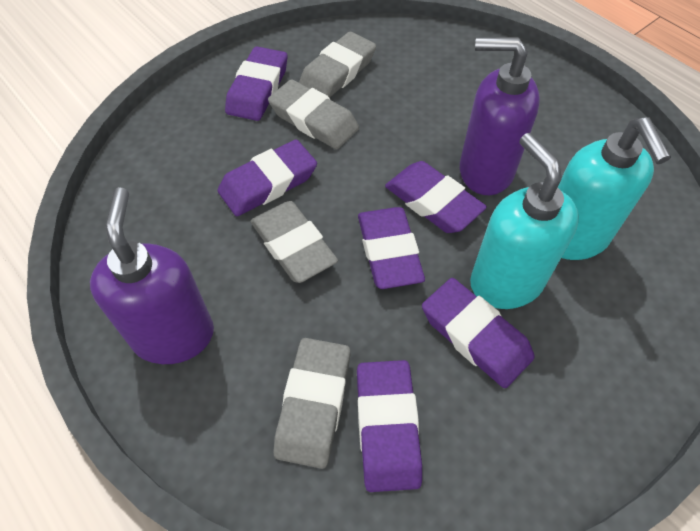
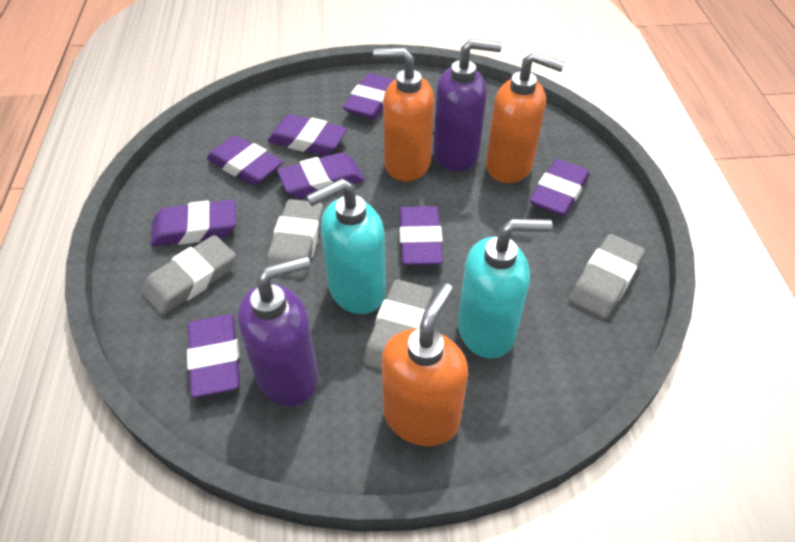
orange soap dispenser: 0 -> 3
purple eraser: 6 -> 8

